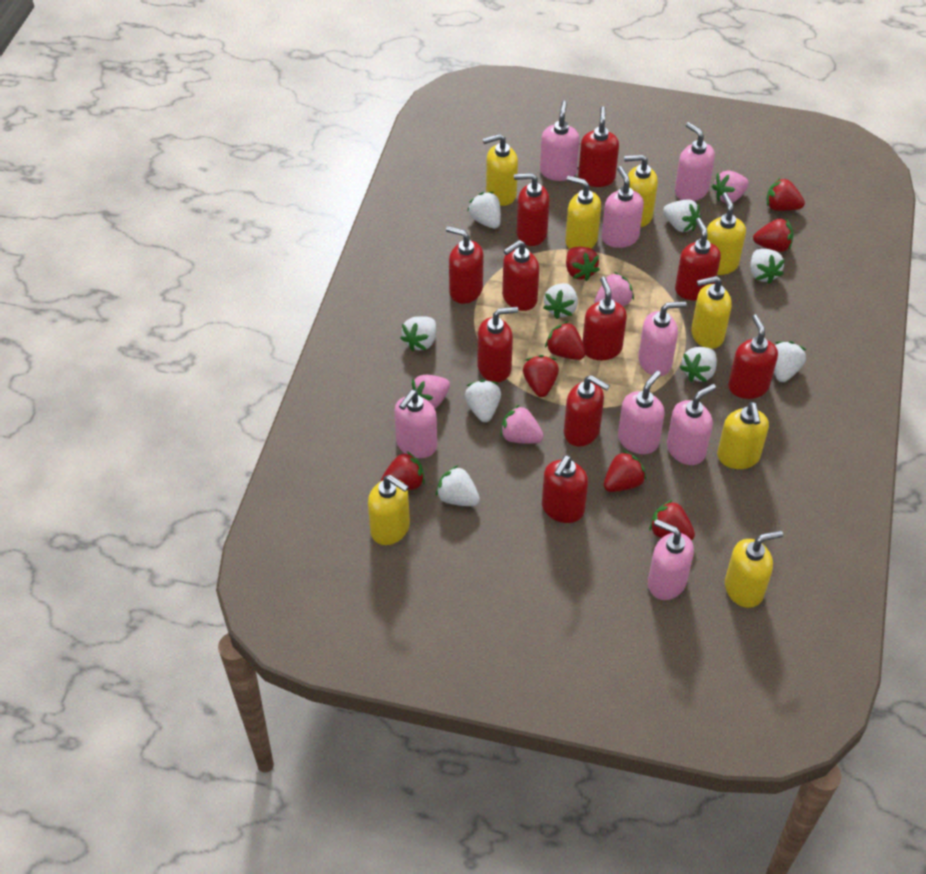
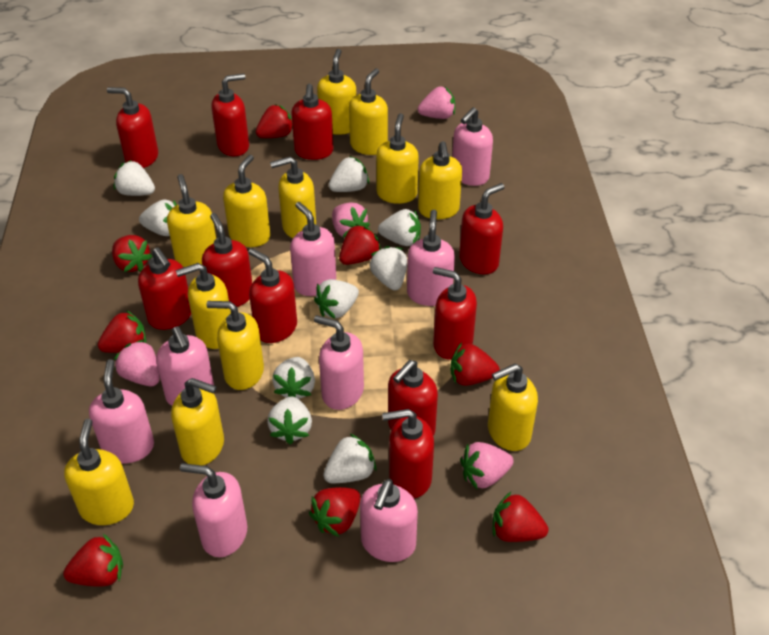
yellow soap dispenser: 8 -> 12

